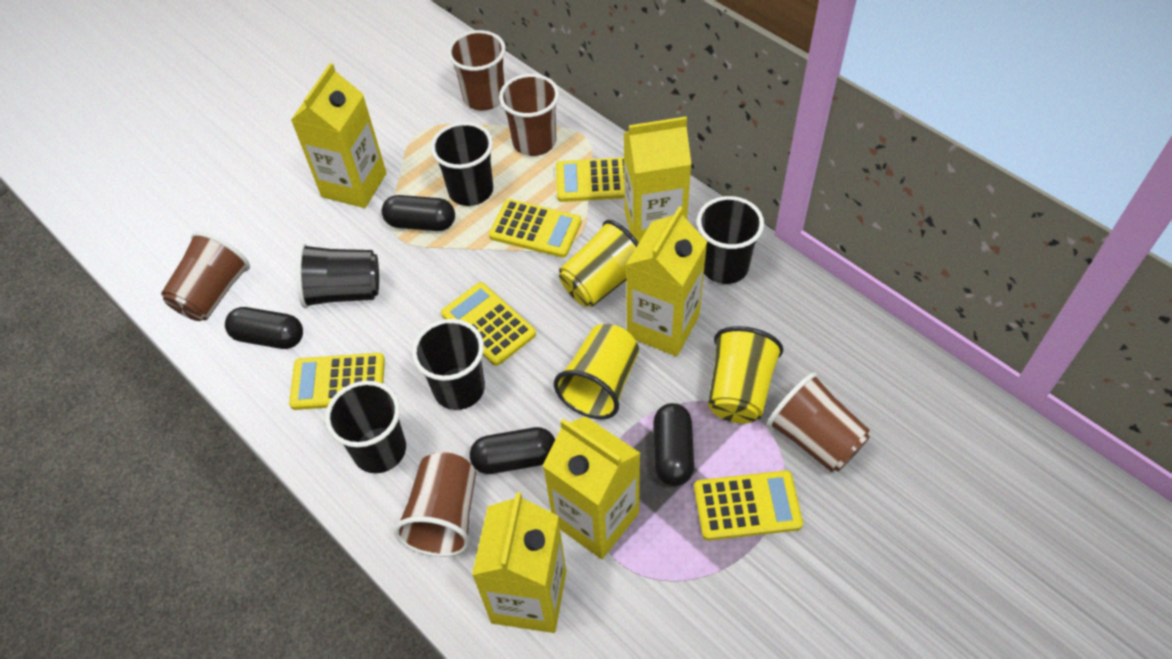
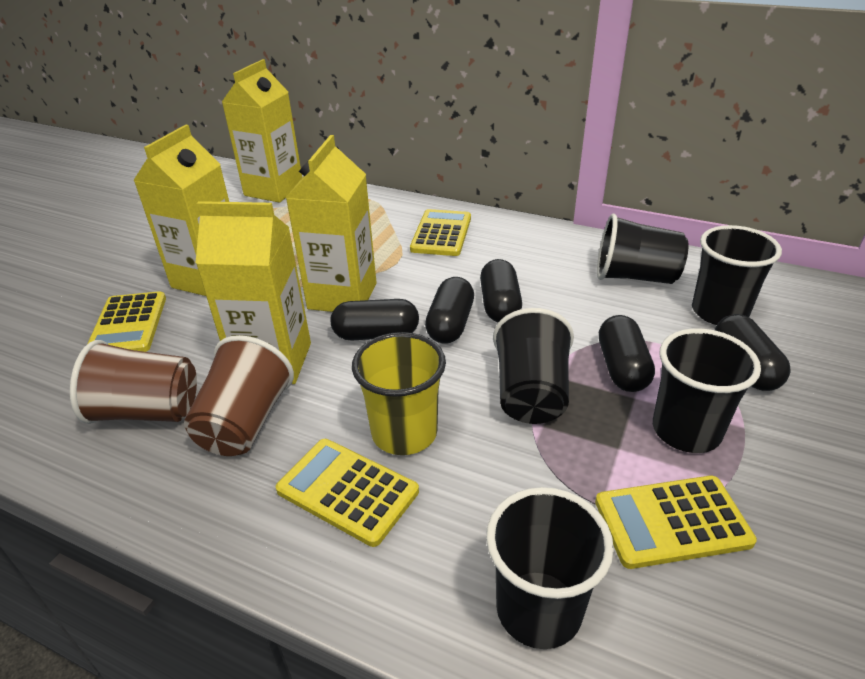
black capsule: 4 -> 5
brown cup: 5 -> 2
yellow calculator: 5 -> 4
yellow carton: 5 -> 4
yellow cup: 3 -> 1

